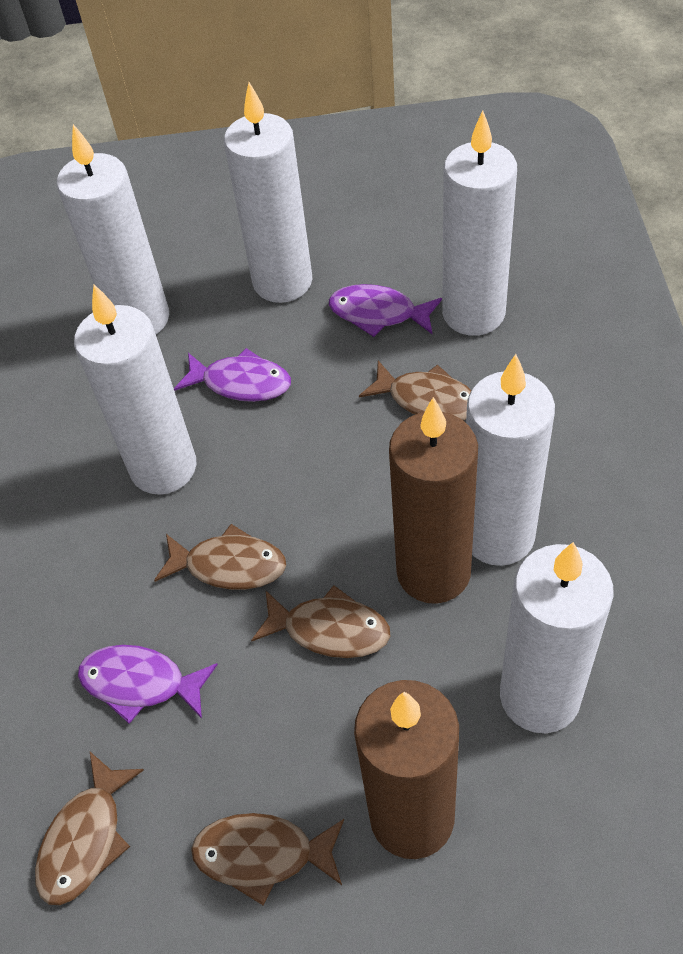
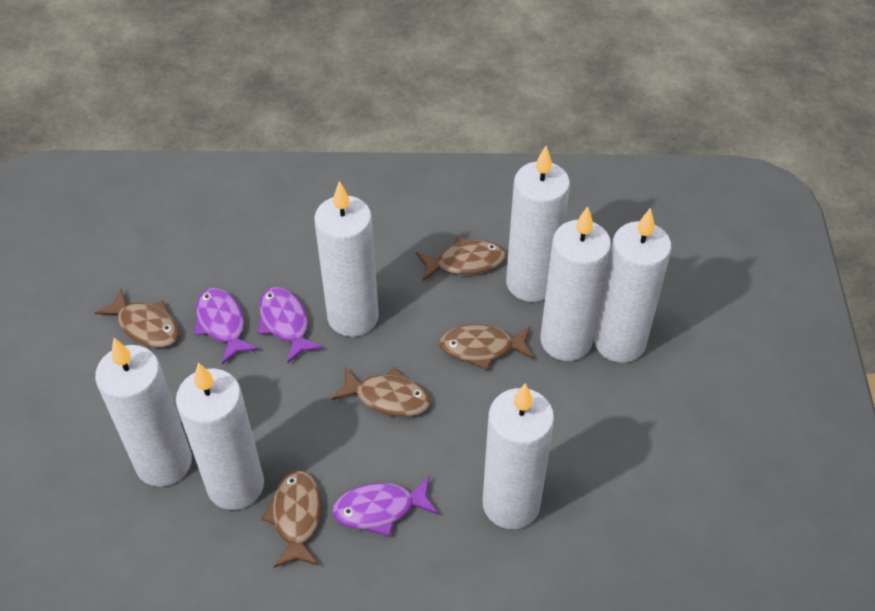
brown candle: 2 -> 0
white candle: 6 -> 7

